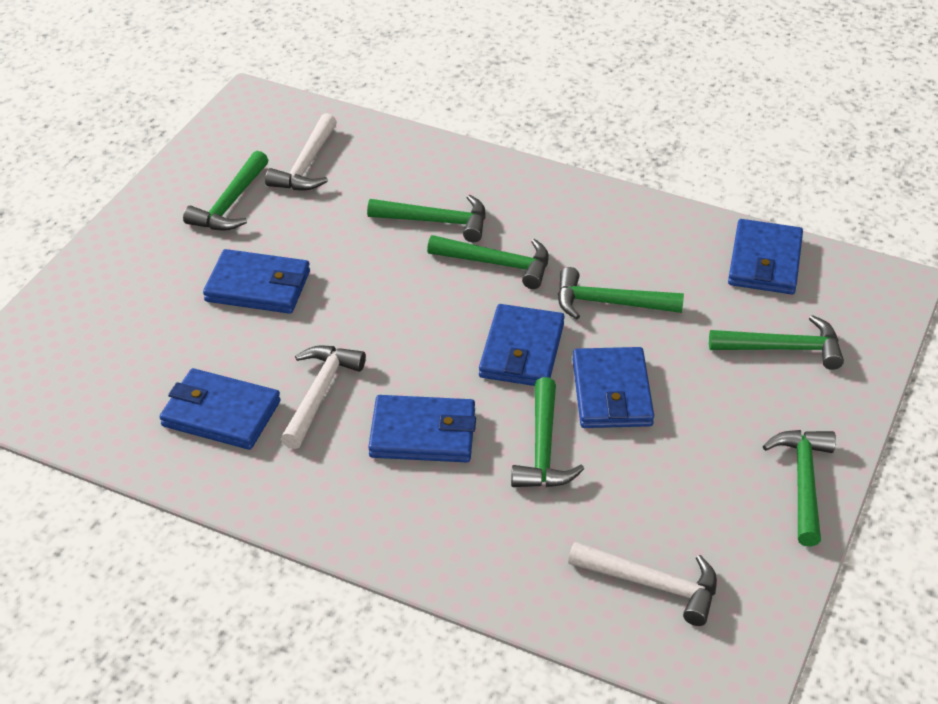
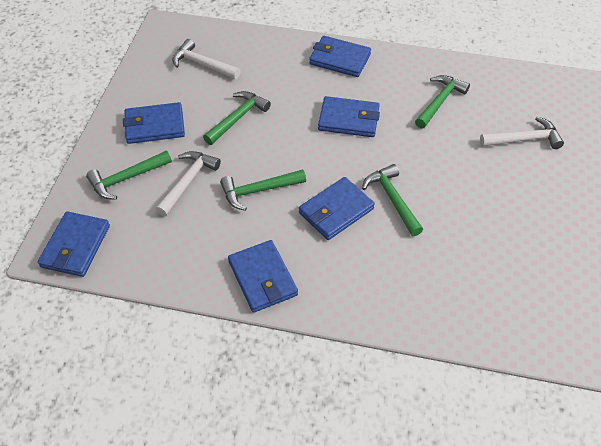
green hammer: 7 -> 5

